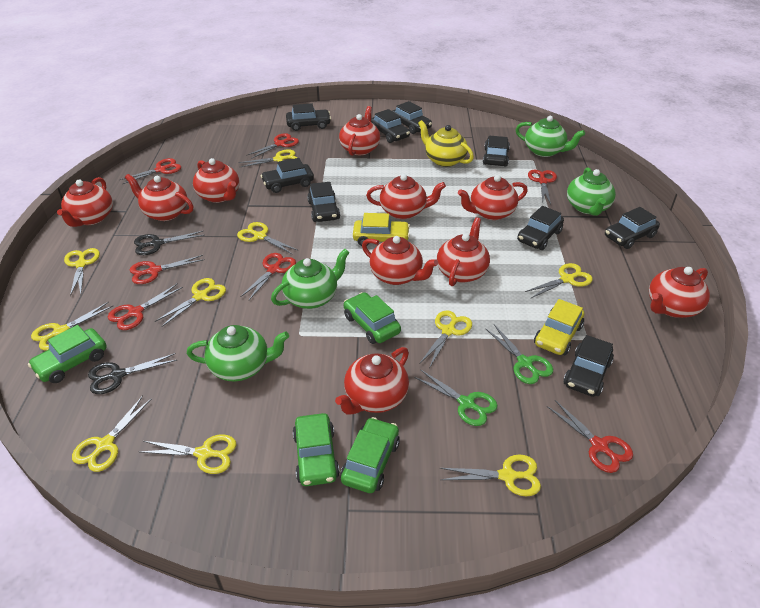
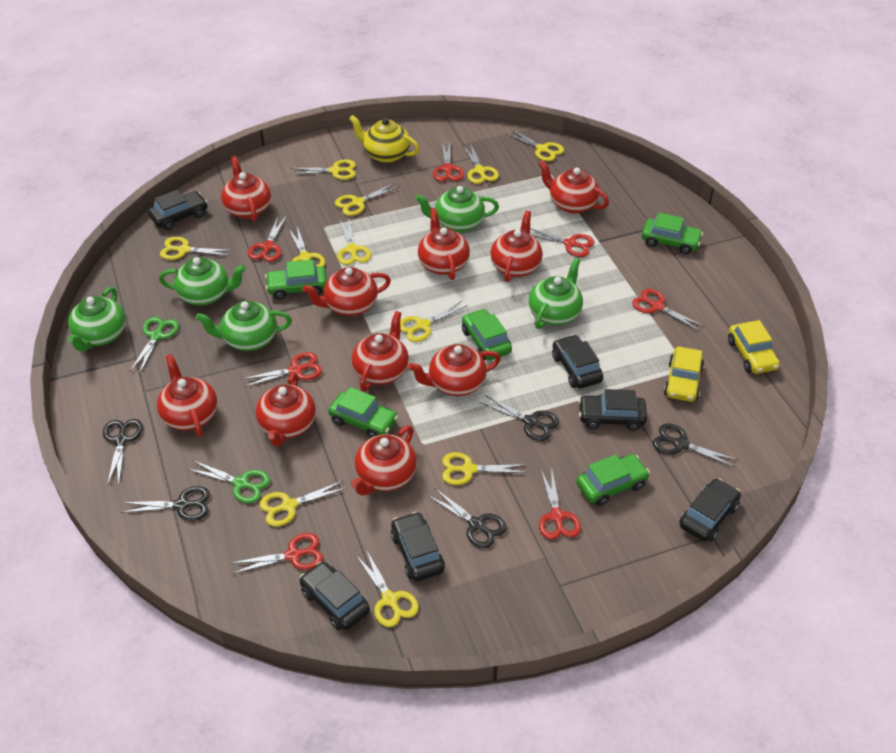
black car: 9 -> 6
black scissors: 2 -> 5
green car: 4 -> 5
green teapot: 4 -> 5
yellow scissors: 10 -> 11

